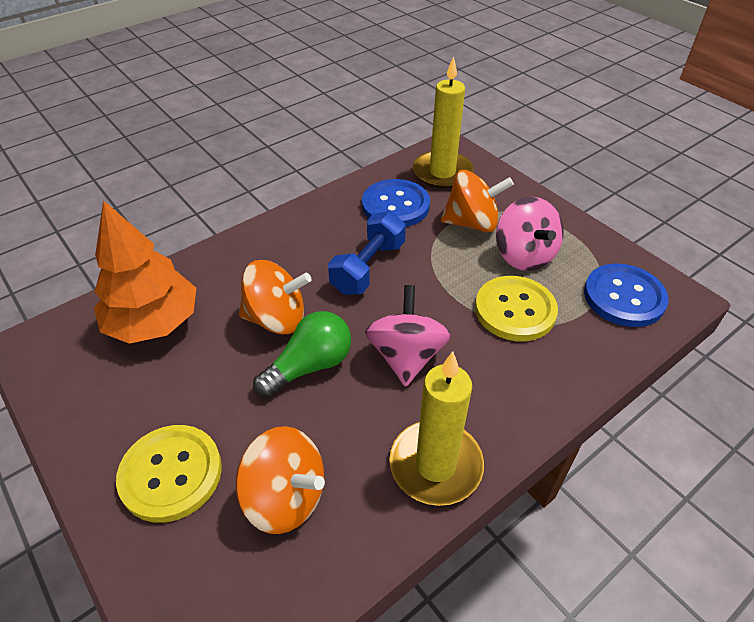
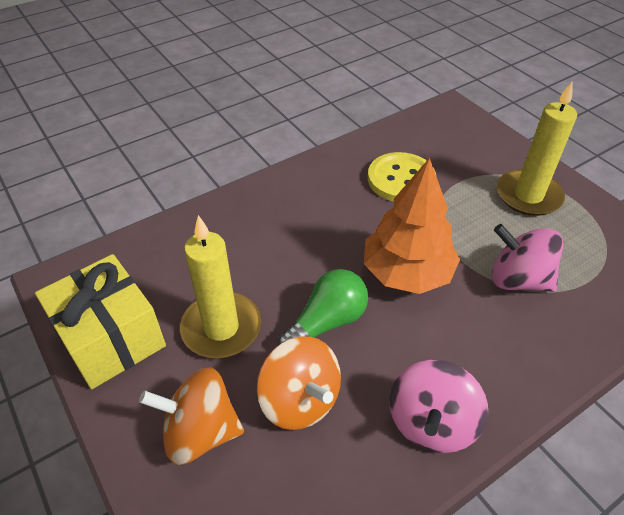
blue button: 2 -> 0
blue dumbbell: 1 -> 0
orange spinning top: 3 -> 2
yellow button: 2 -> 1
yellow gift: 0 -> 1

